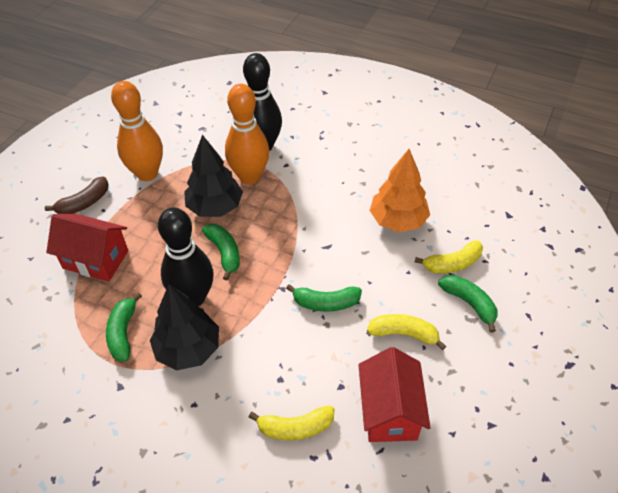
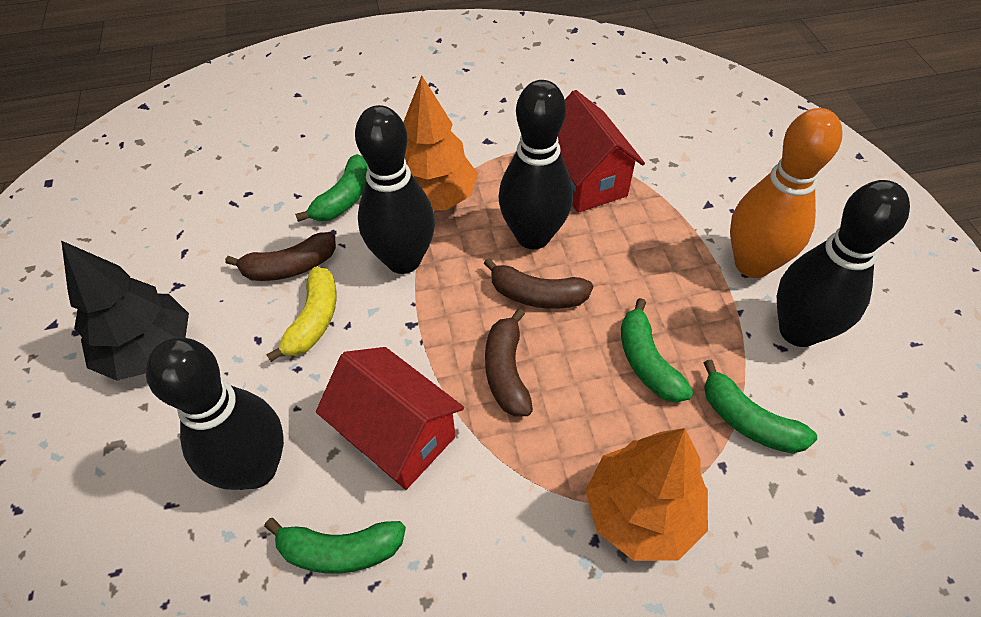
black bowling pin: 2 -> 4
black tree: 2 -> 1
brown banana: 1 -> 3
orange bowling pin: 2 -> 1
orange tree: 1 -> 2
yellow banana: 3 -> 1

